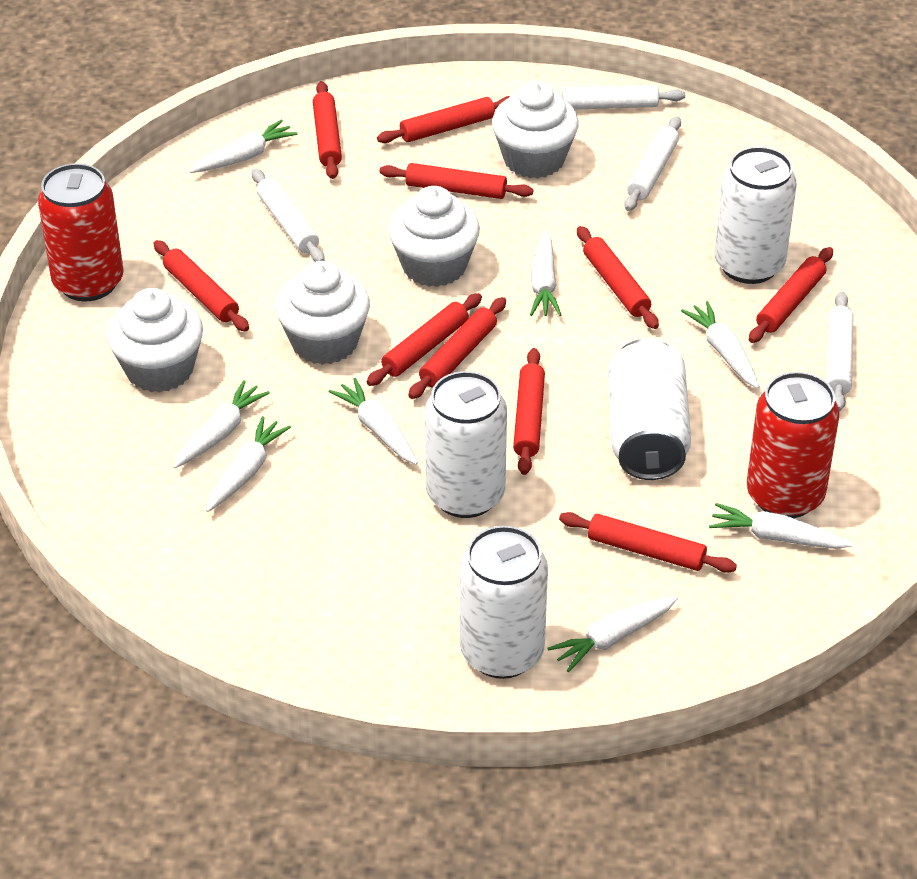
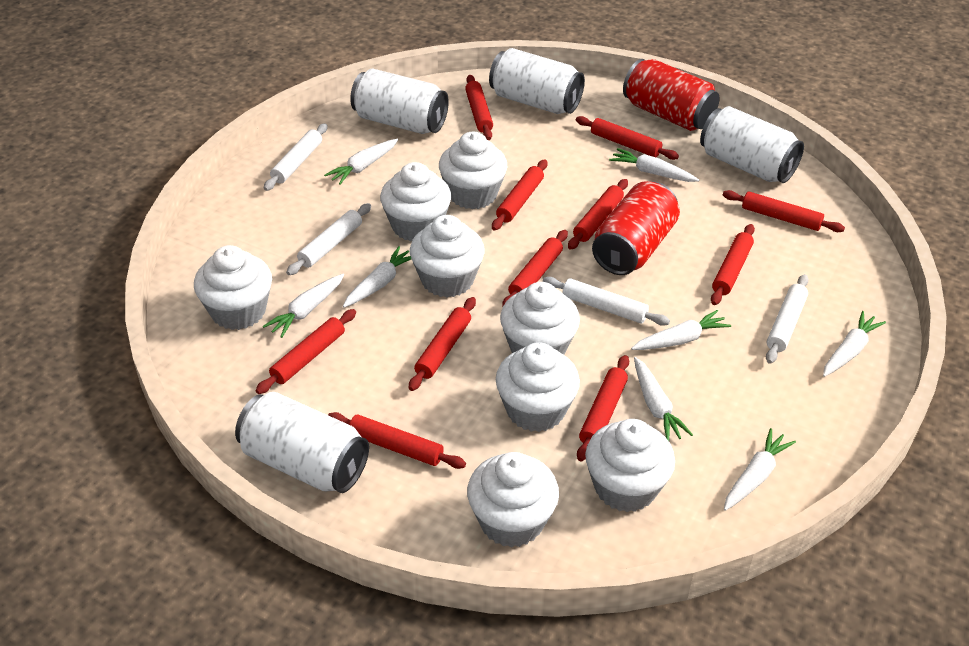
red rolling pin: 10 -> 11
white cupcake: 4 -> 8

